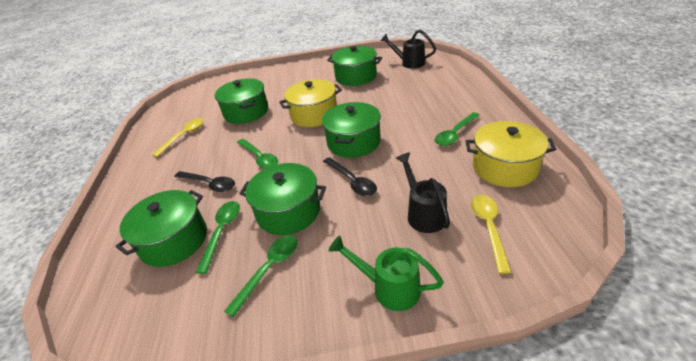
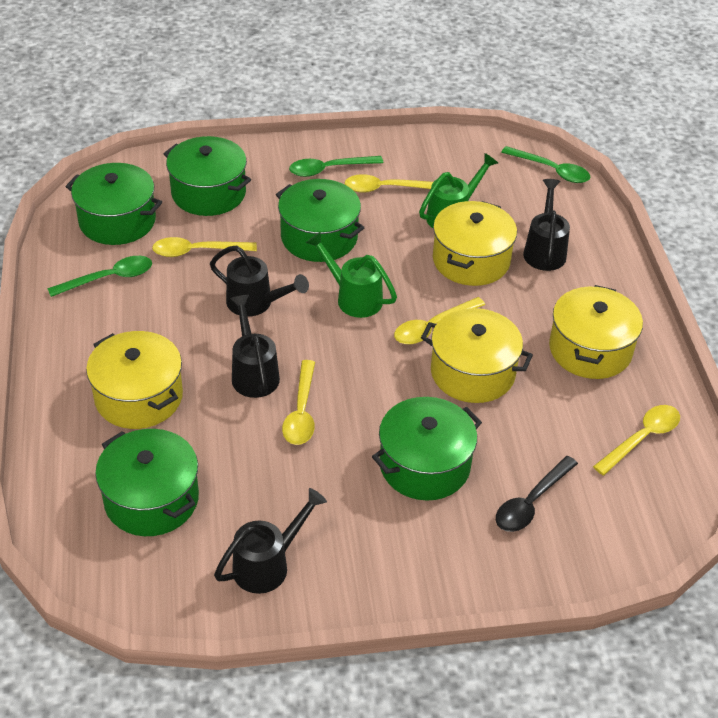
black spoon: 2 -> 1
black watering can: 2 -> 4
green spoon: 4 -> 3
green watering can: 1 -> 2
yellow pot: 2 -> 4
yellow spoon: 2 -> 5

